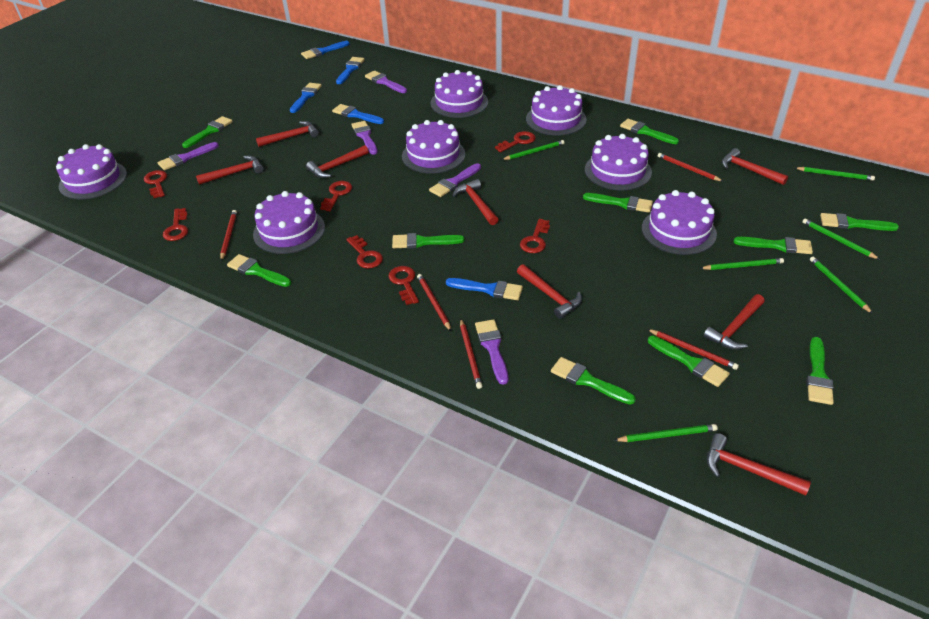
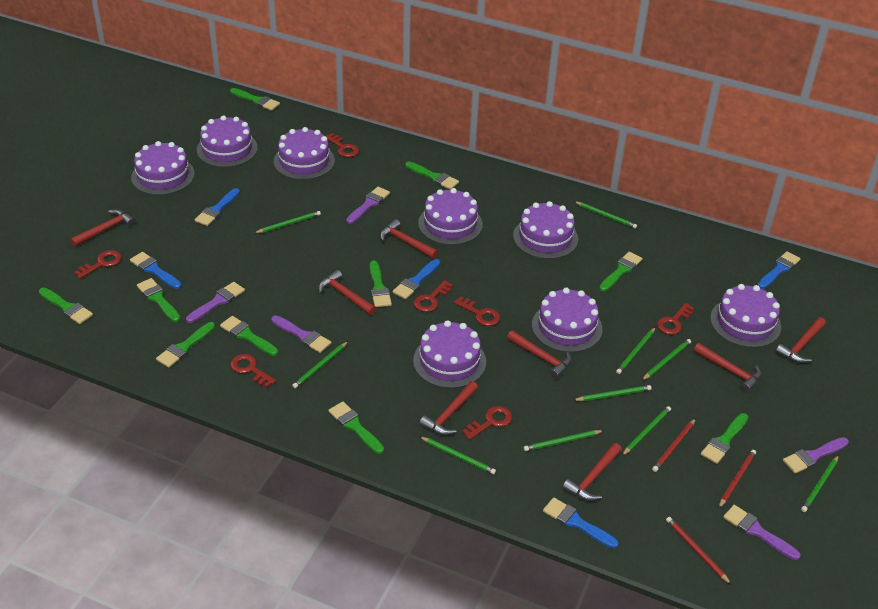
green pencil: 6 -> 10
purple cake: 7 -> 8
red pencil: 5 -> 3

